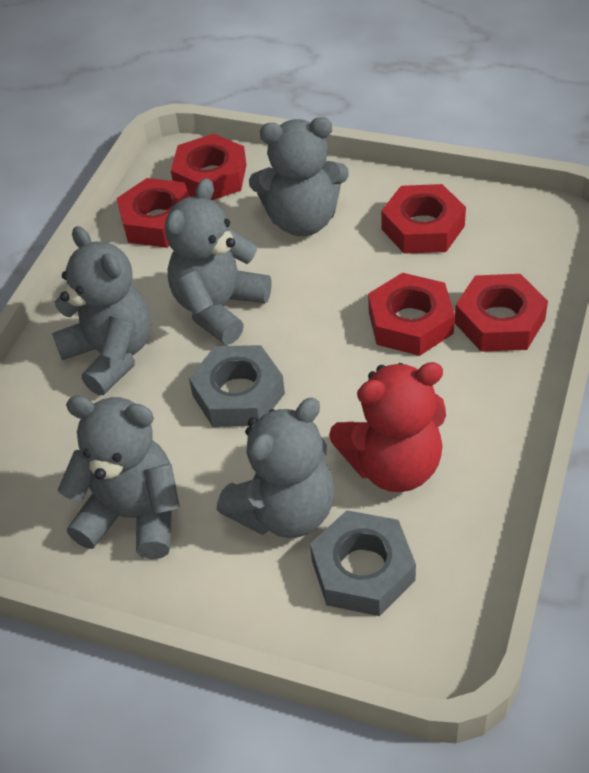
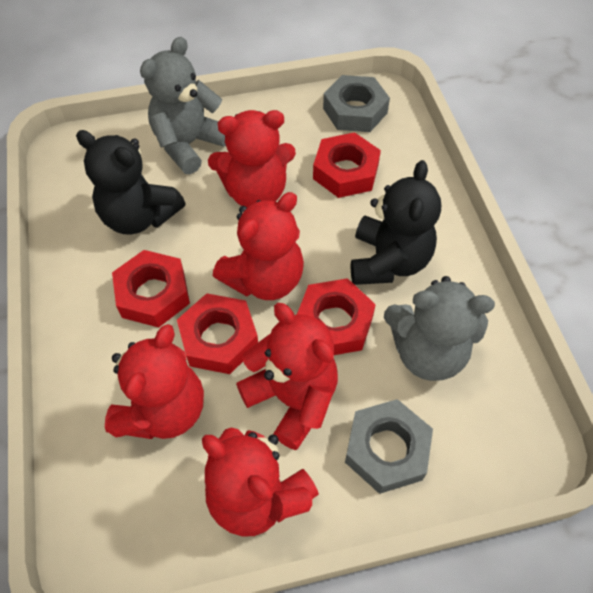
black teddy bear: 0 -> 2
grey teddy bear: 5 -> 2
red nut: 5 -> 4
red teddy bear: 1 -> 5

